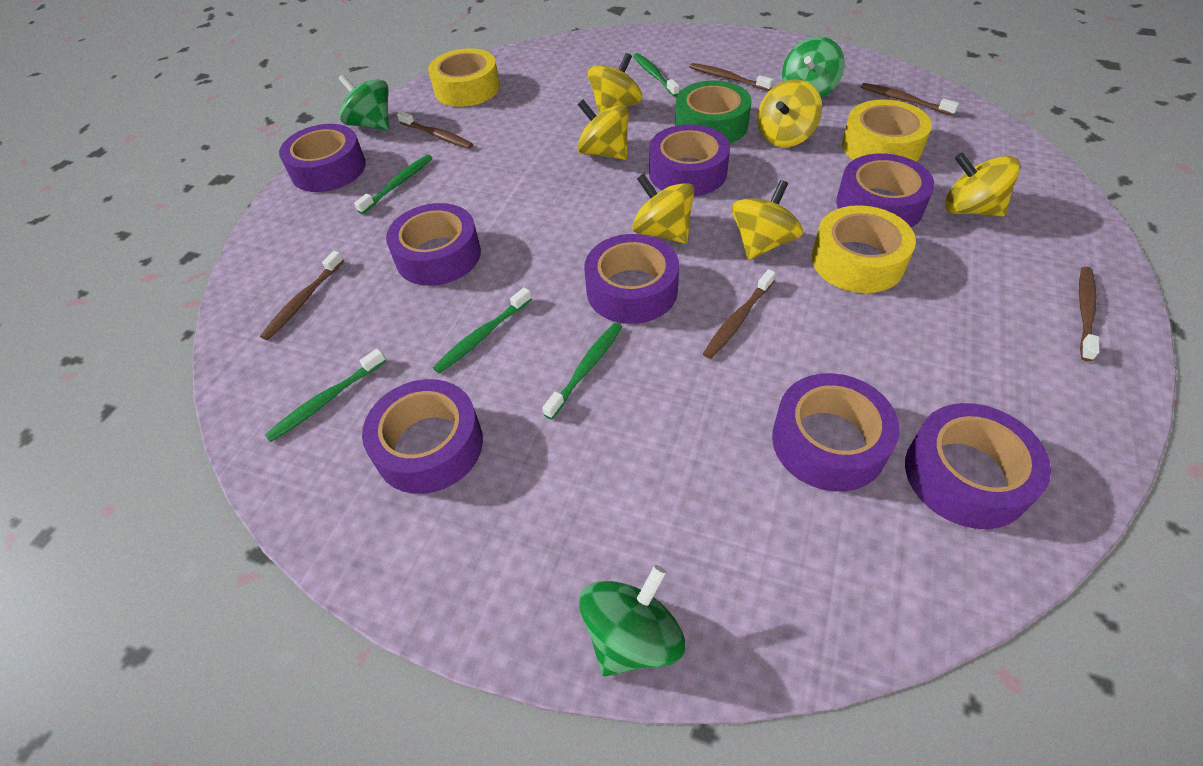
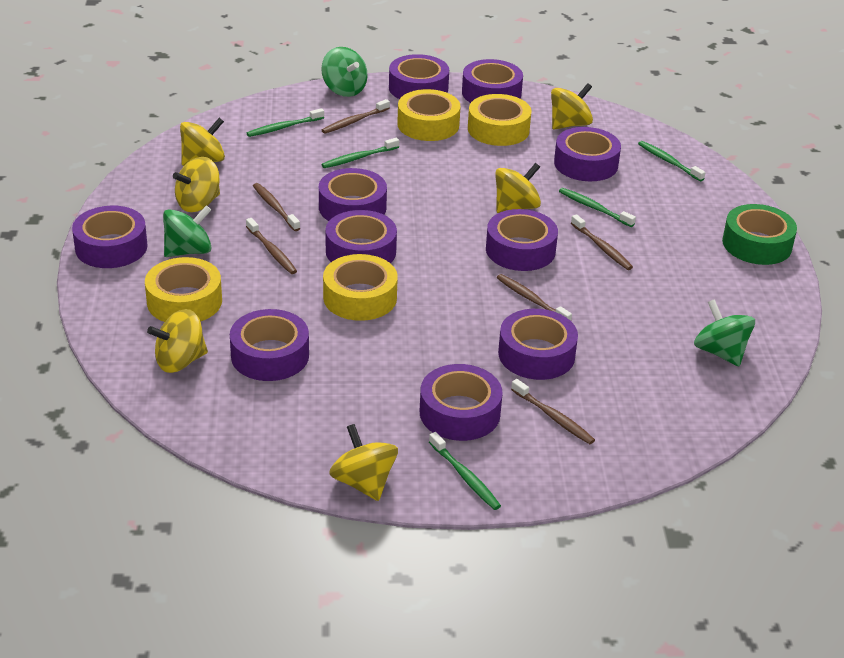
purple tape: 8 -> 10
yellow tape: 3 -> 4

